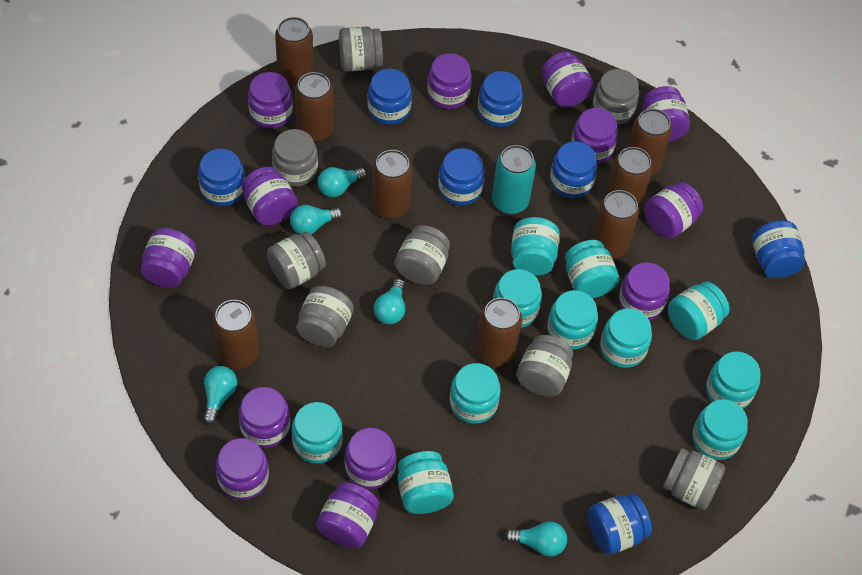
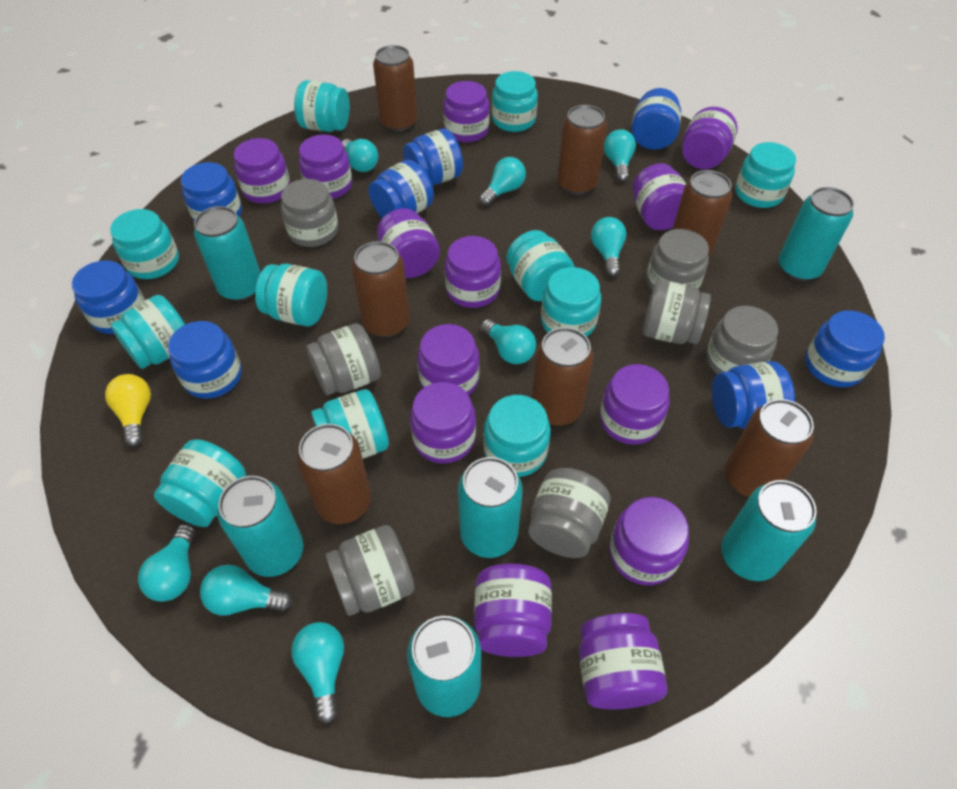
blue jar: 7 -> 8
brown can: 8 -> 7
grey jar: 8 -> 7
turquoise can: 1 -> 6
turquoise light bulb: 5 -> 8
yellow light bulb: 0 -> 1

